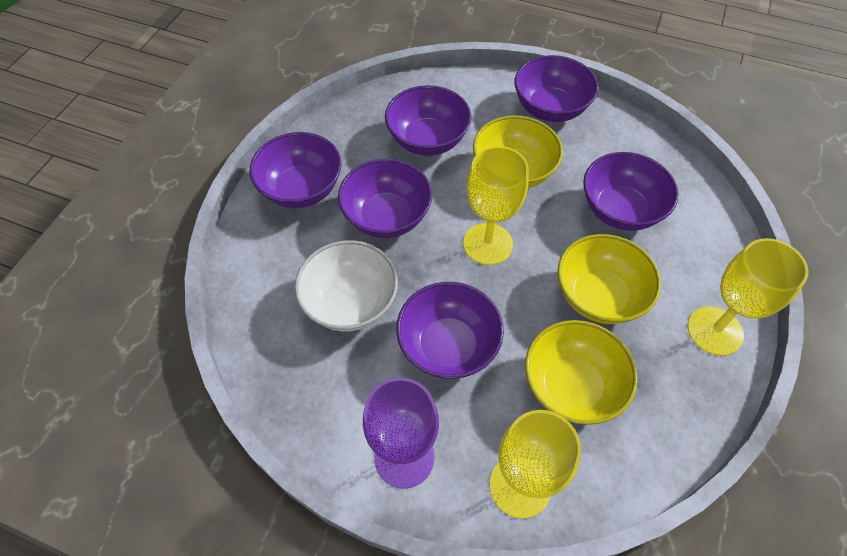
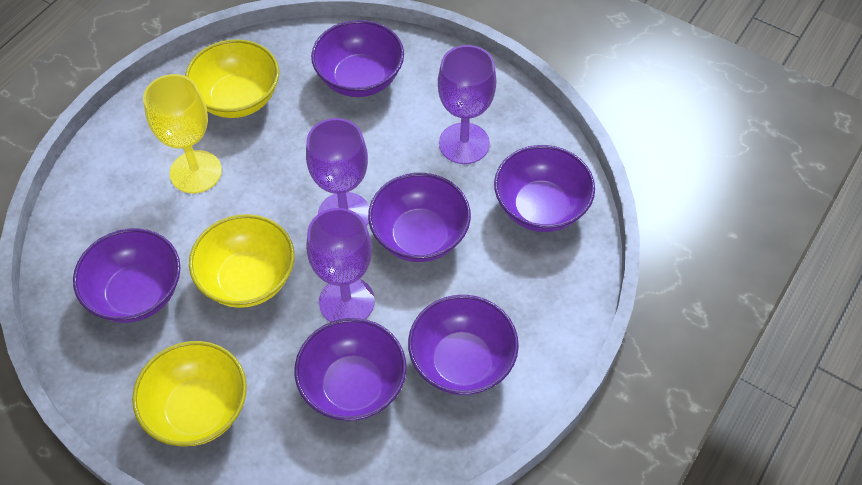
purple goblet: 1 -> 3
white bowl: 1 -> 0
yellow goblet: 3 -> 1

